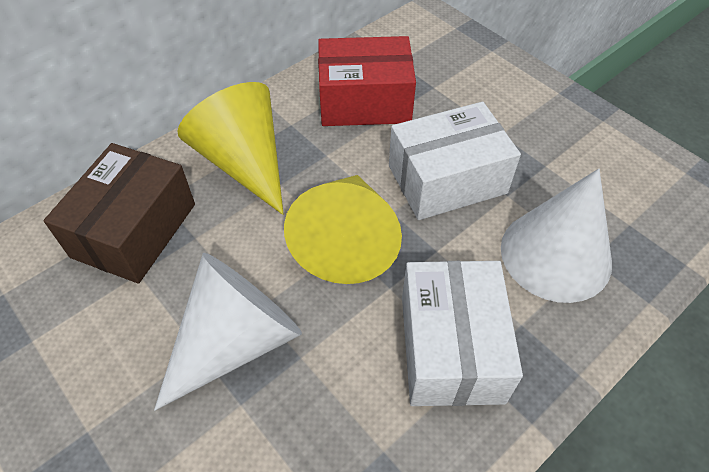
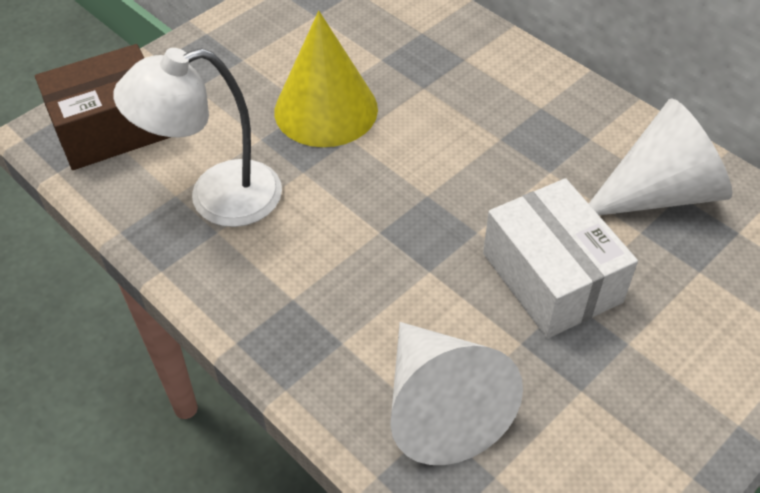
red box: 1 -> 0
white box: 2 -> 1
white lamp: 0 -> 1
yellow cone: 2 -> 1

